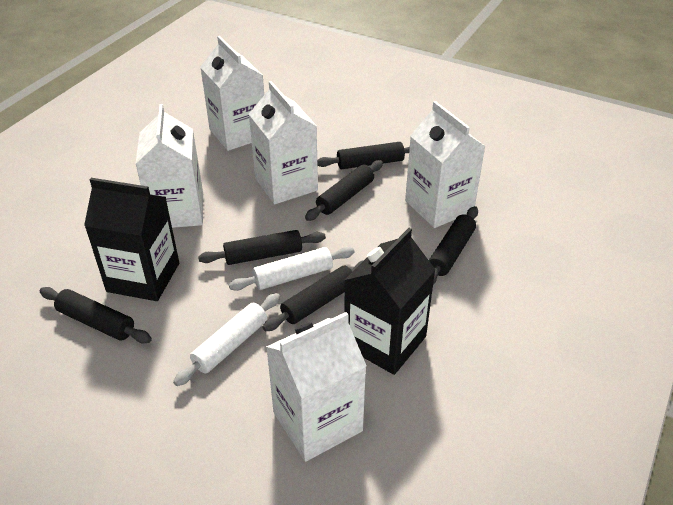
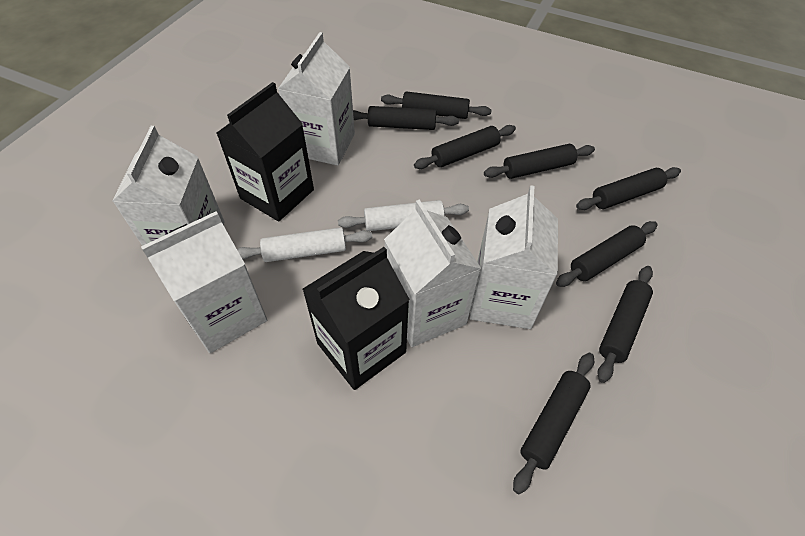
black rolling pin: 6 -> 8

